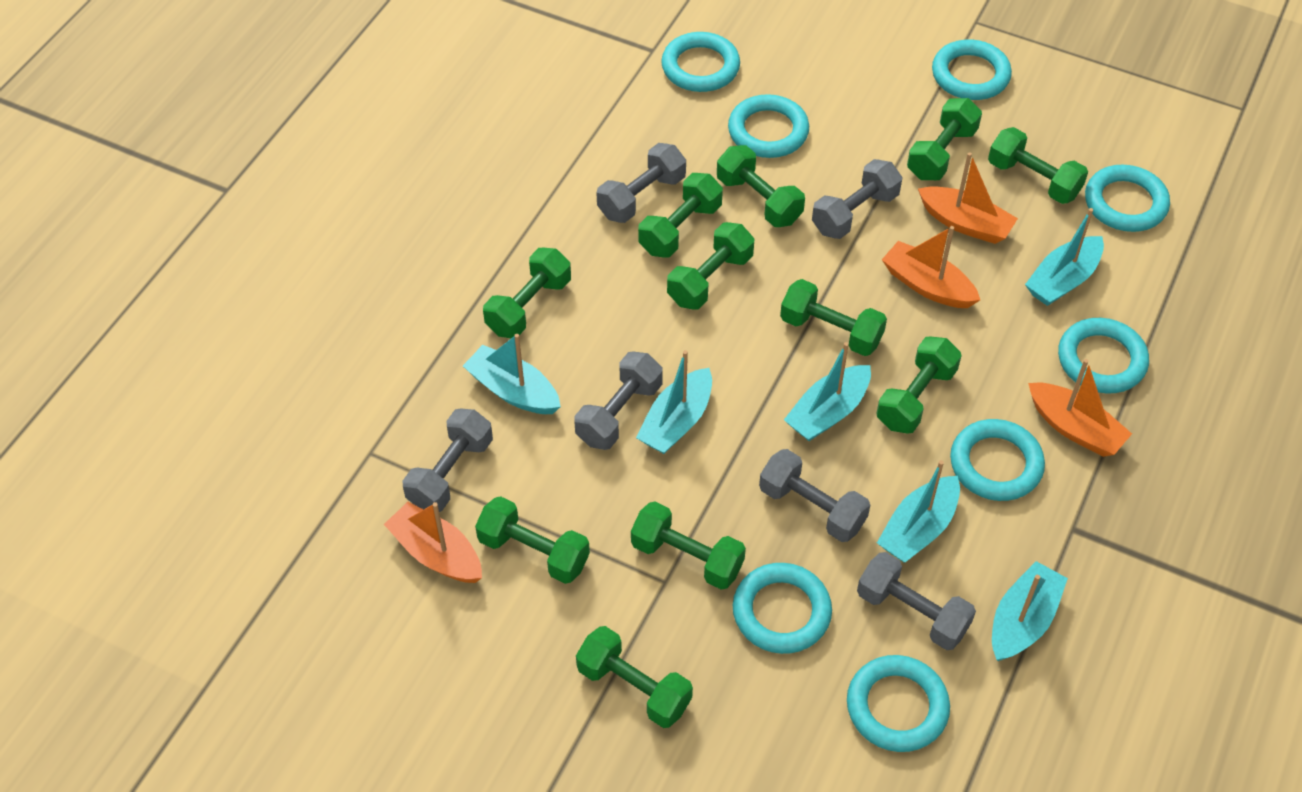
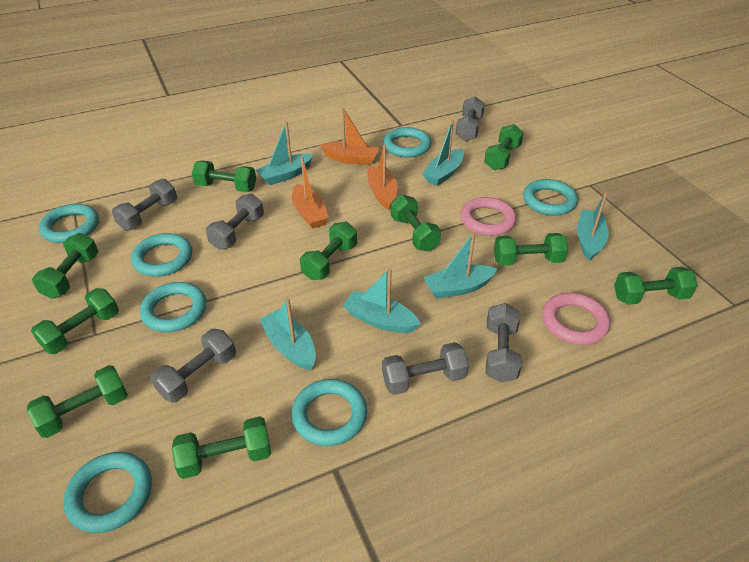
green dumbbell: 11 -> 10
orange boat: 4 -> 3
pink ring: 0 -> 2
turquoise ring: 8 -> 7

